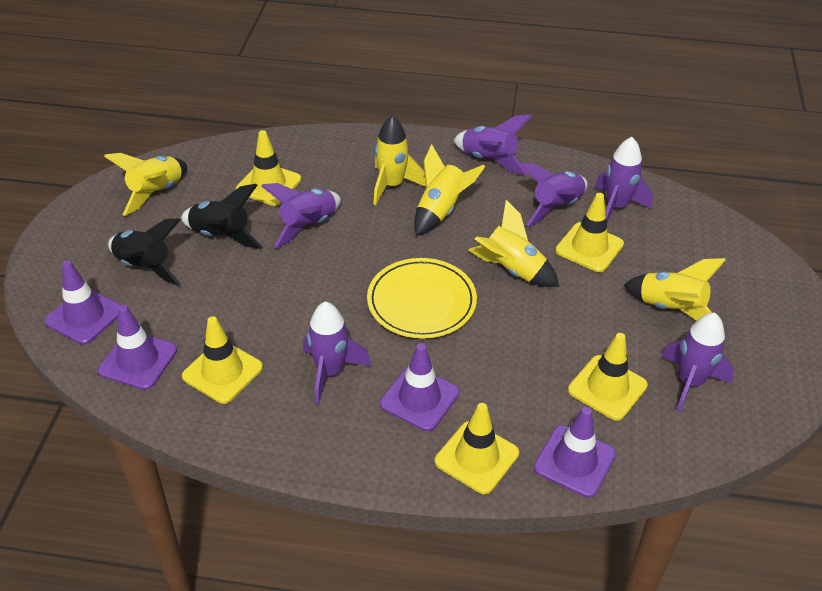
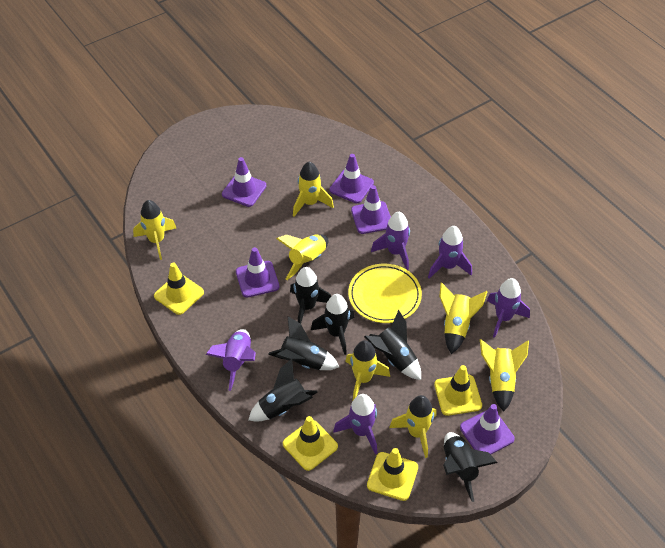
black rocket: 2 -> 6
purple rocket: 6 -> 5
purple traffic cone: 4 -> 5
yellow rocket: 5 -> 7
yellow traffic cone: 5 -> 4

